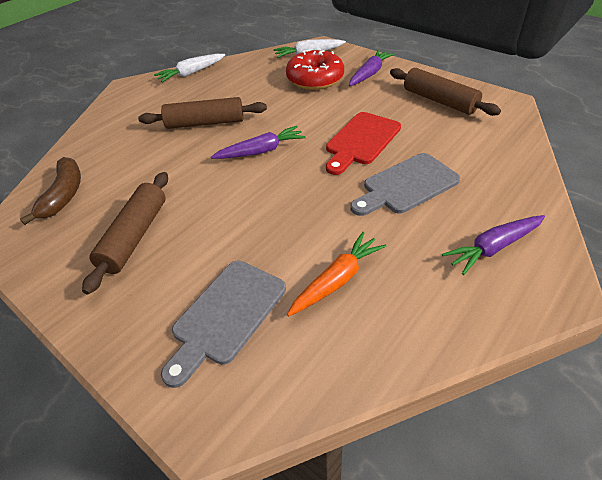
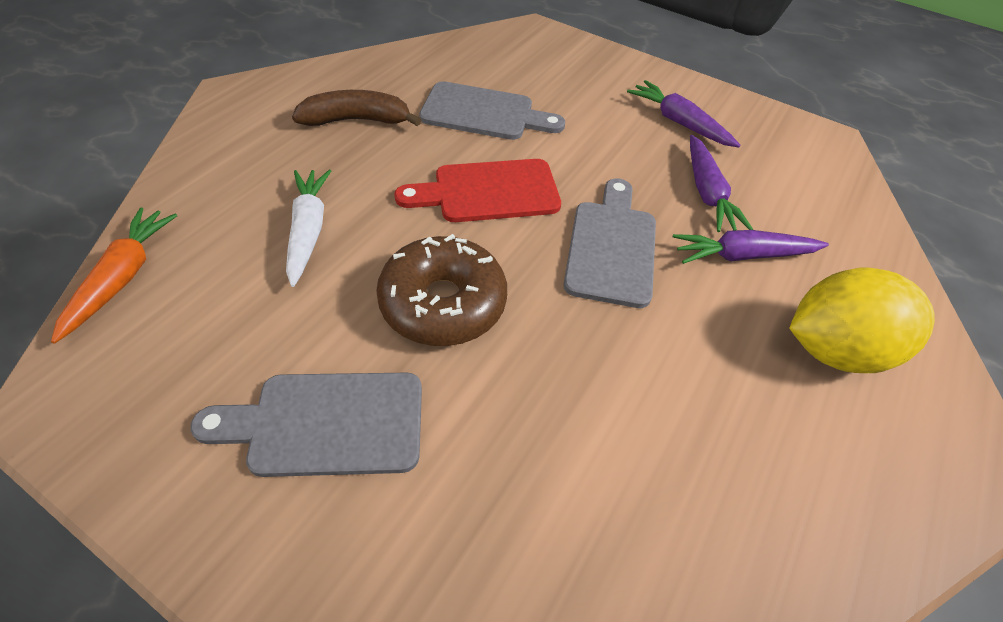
brown donut: 0 -> 1
brown rolling pin: 3 -> 0
grey cutting board: 2 -> 3
red donut: 1 -> 0
white carrot: 2 -> 1
yellow lemon: 0 -> 1

